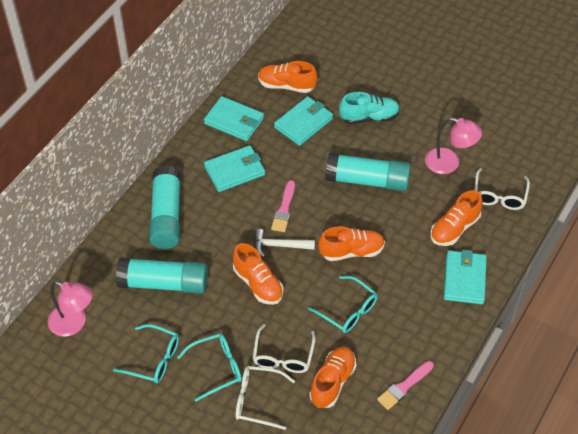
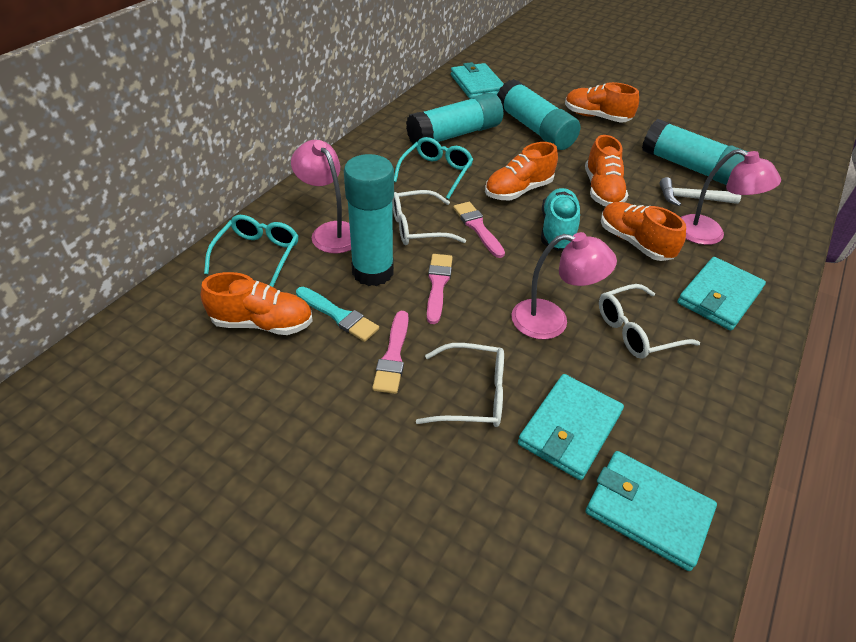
pink brush: 2 -> 3
pink lamp: 2 -> 3
turquoise brush: 0 -> 1
turquoise glasses: 3 -> 2
turquoise glue stick: 3 -> 4

